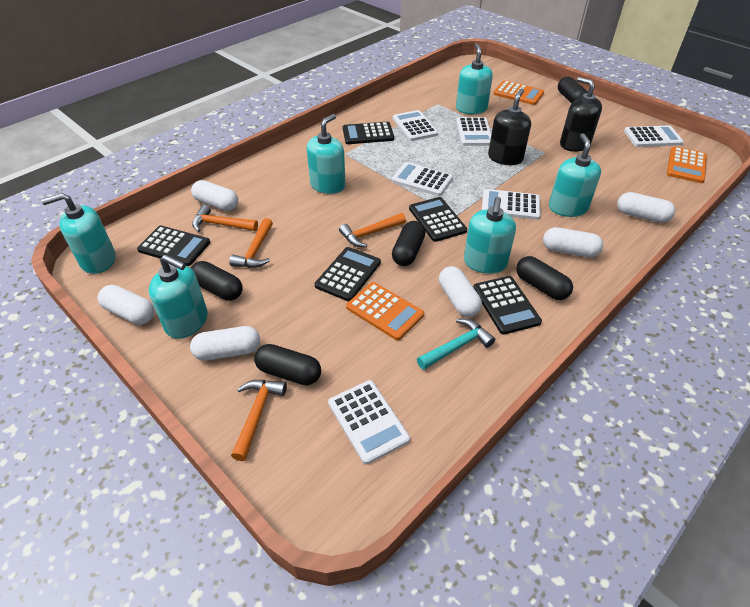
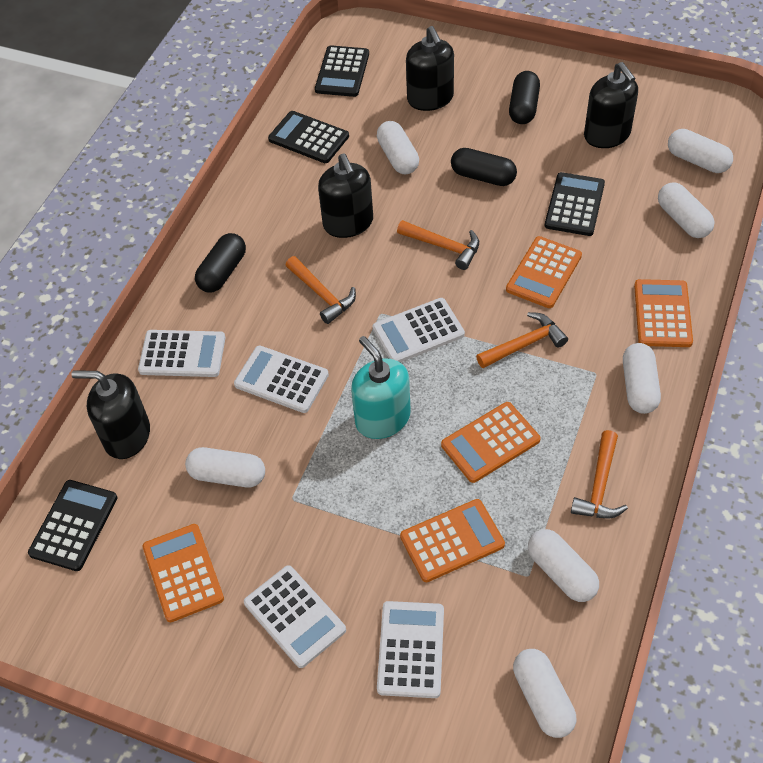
black calculator: 5 -> 4
black capsule: 5 -> 3
black soap dispenser: 2 -> 4
orange calculator: 3 -> 5
turquoise hammer: 1 -> 0
turquoise soap dispenser: 6 -> 1
white calculator: 6 -> 5
white capsule: 6 -> 7

